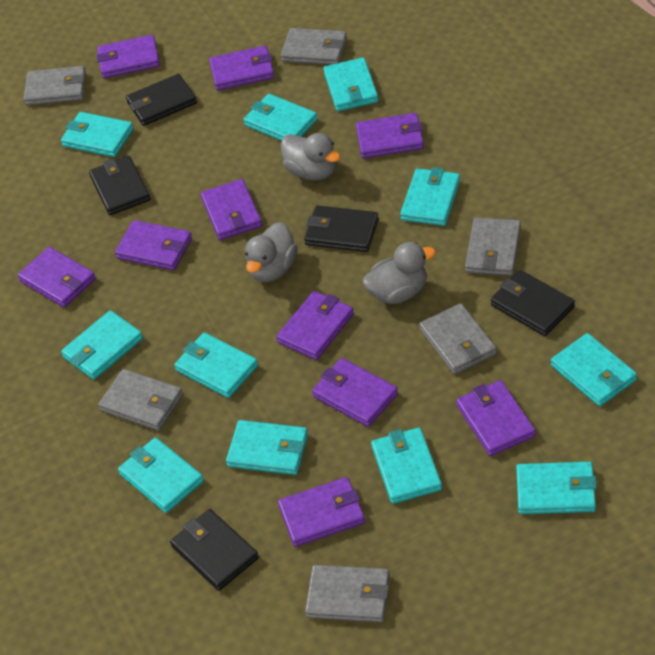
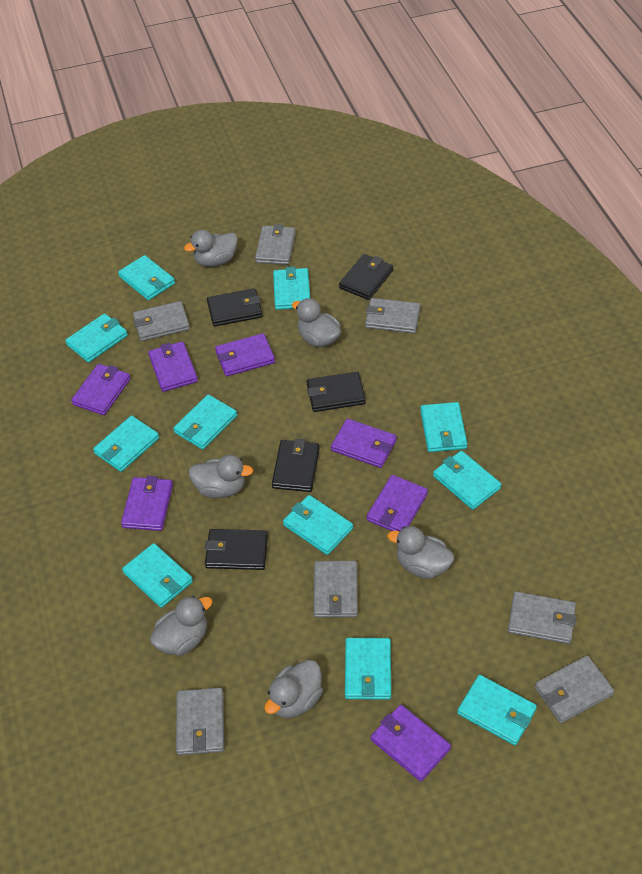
grey duck: 3 -> 6
grey wallet: 6 -> 7
purple wallet: 10 -> 7

